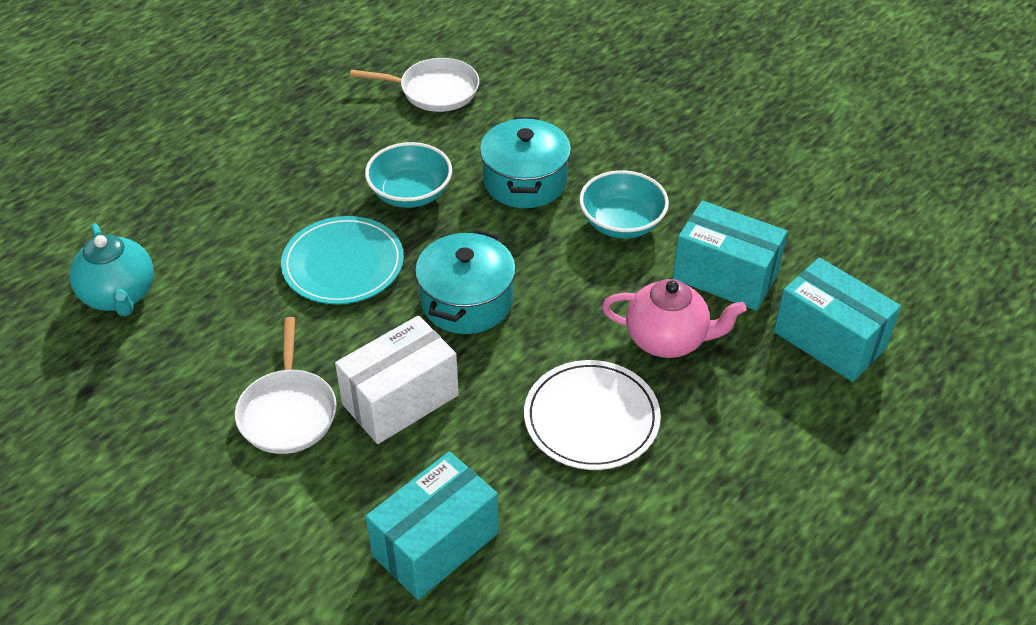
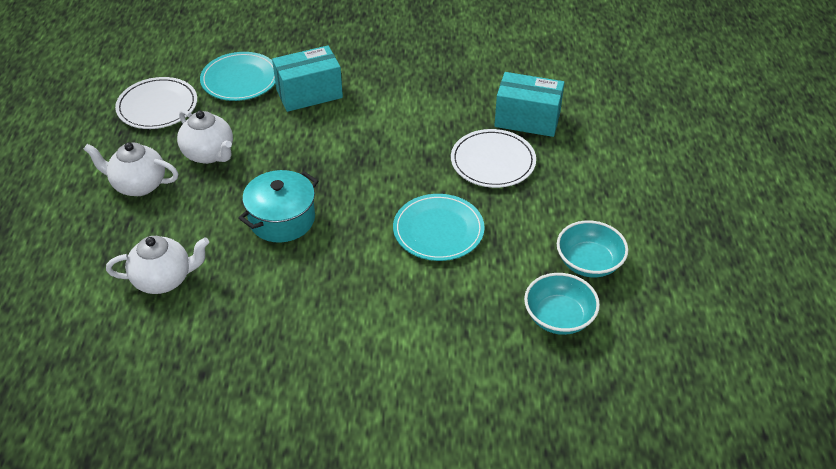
pink teapot: 1 -> 0
turquoise box: 3 -> 2
turquoise plate: 1 -> 2
turquoise pot: 2 -> 1
turquoise teapot: 1 -> 0
white box: 1 -> 0
white pan: 2 -> 0
white plate: 1 -> 2
white teapot: 0 -> 3

